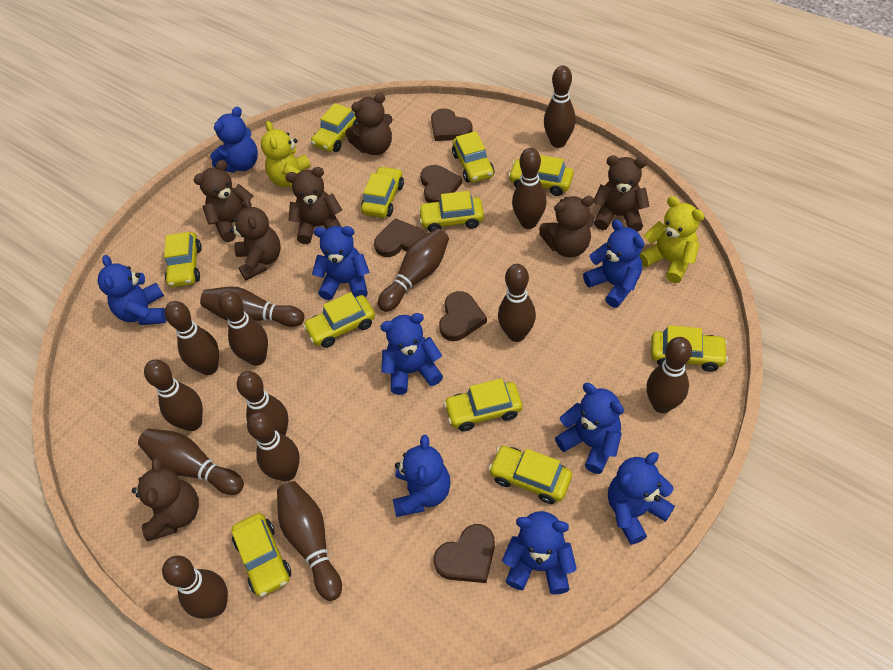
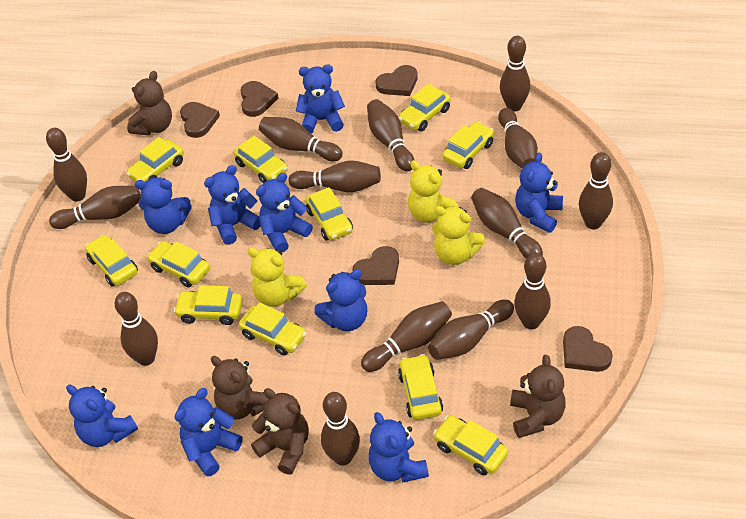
brown teddy bear: 7 -> 4
yellow teddy bear: 2 -> 3

